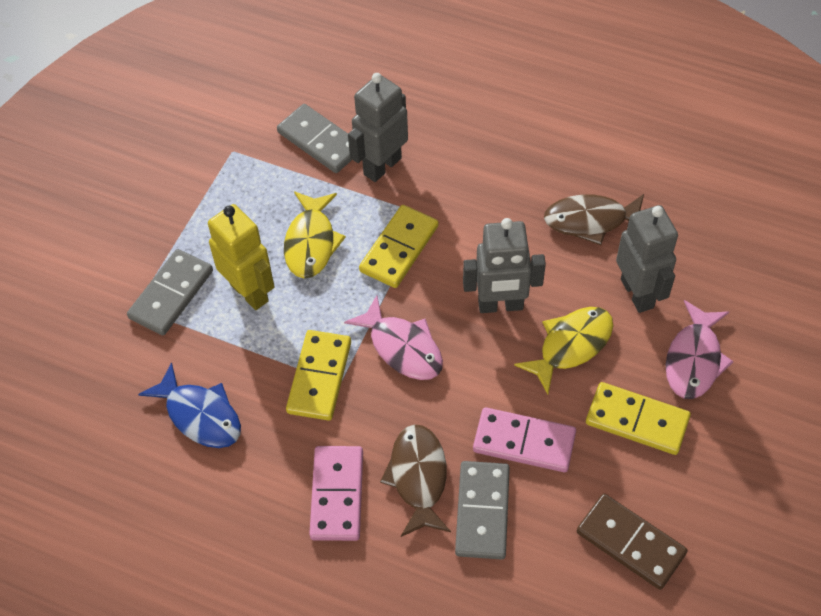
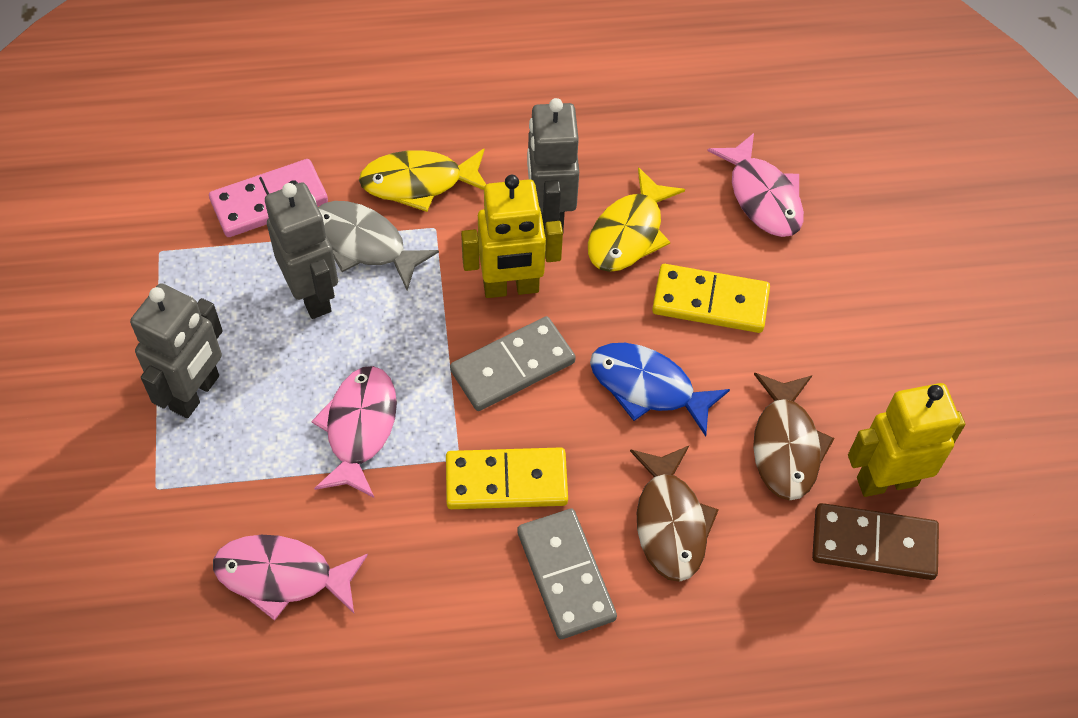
grey domino: 3 -> 2
grey fish: 0 -> 1
pink domino: 2 -> 1
pink fish: 2 -> 3
yellow domino: 3 -> 2
yellow robot: 1 -> 2

